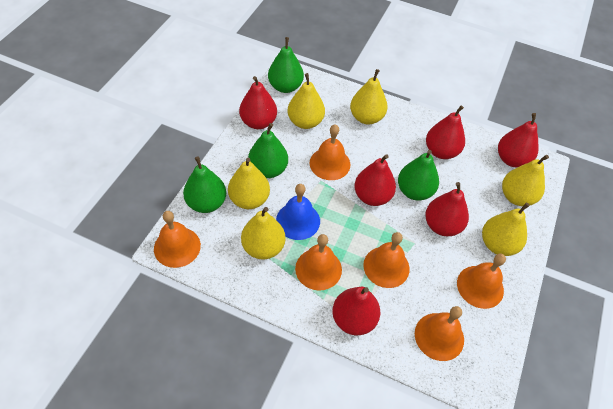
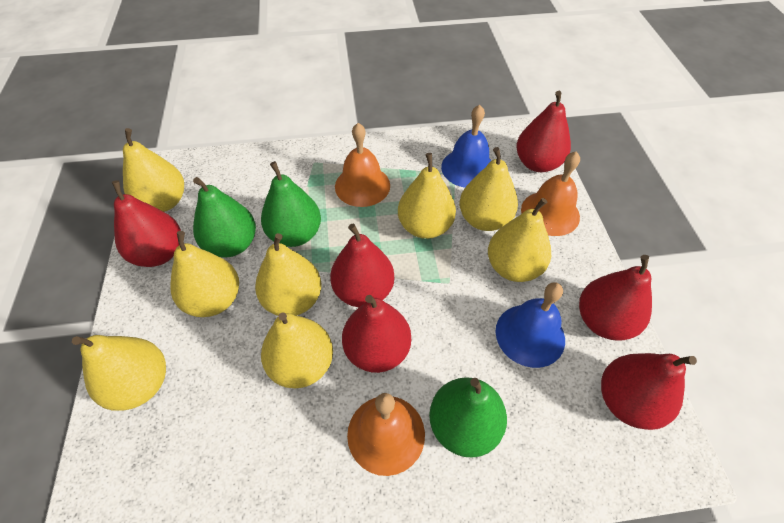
blue bell: 1 -> 2
green pear: 4 -> 3
orange bell: 6 -> 3
yellow pear: 6 -> 8

